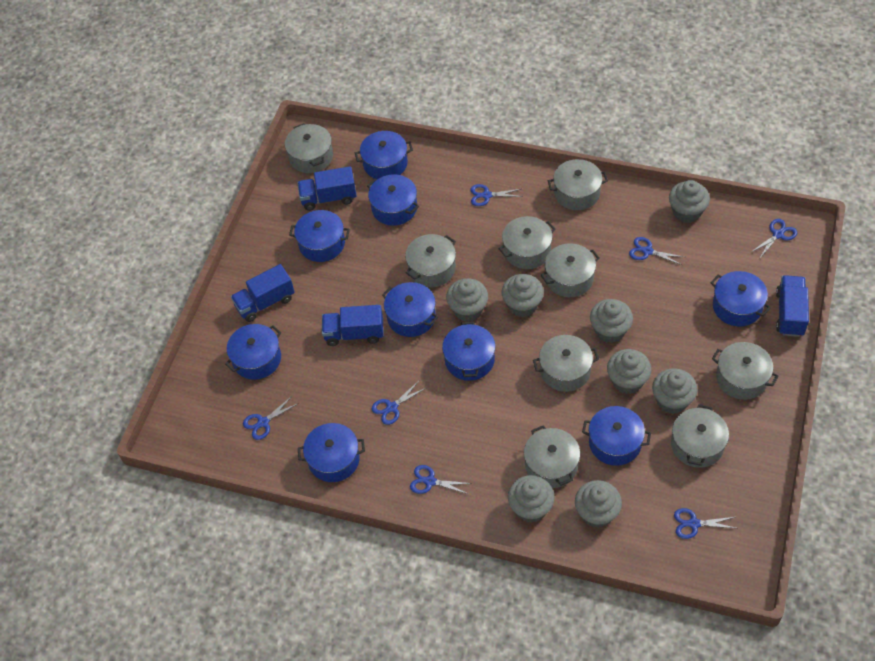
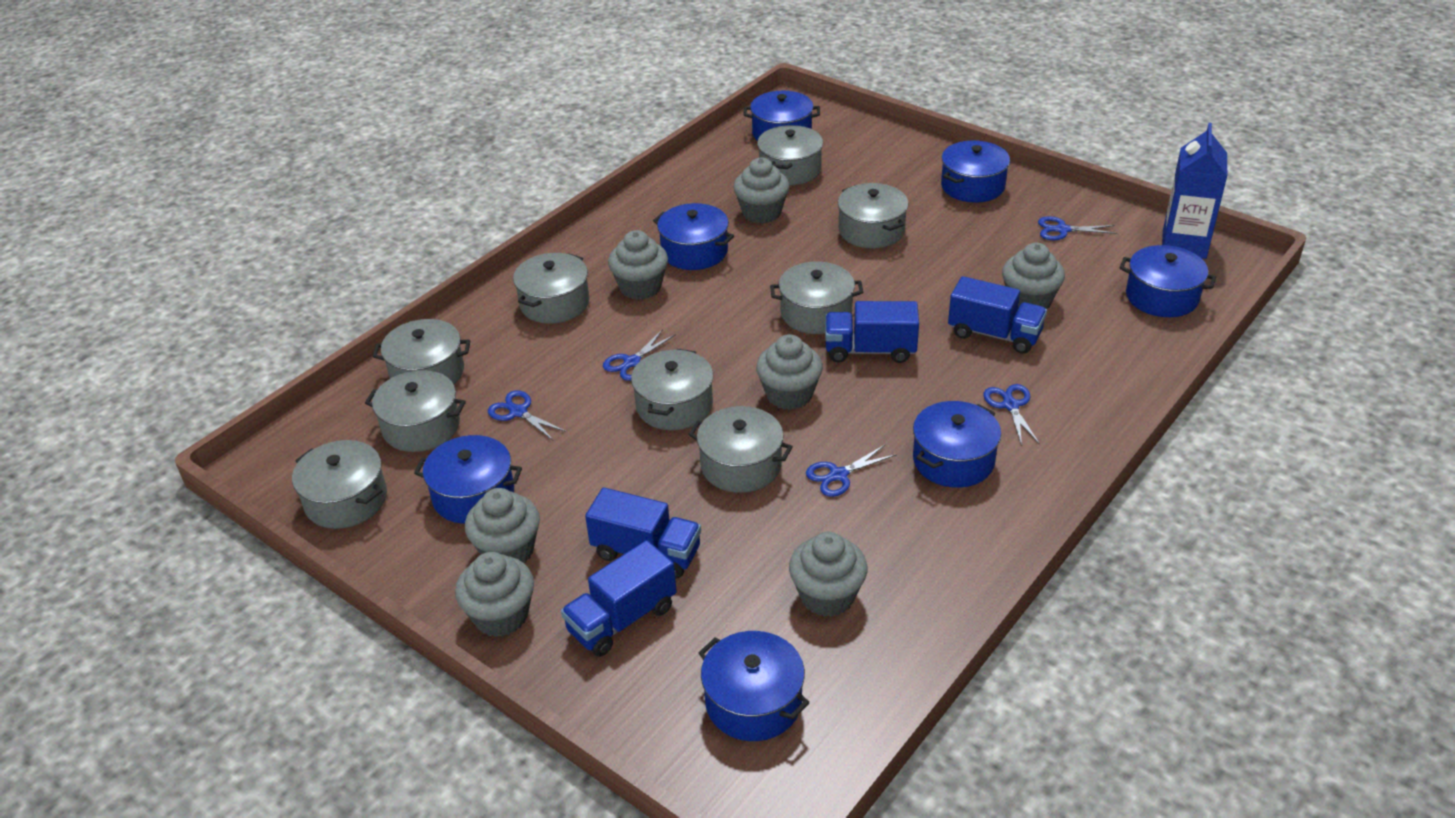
blue carton: 0 -> 1
blue pot: 9 -> 7
blue scissors: 7 -> 5
grey cupcake: 8 -> 7

